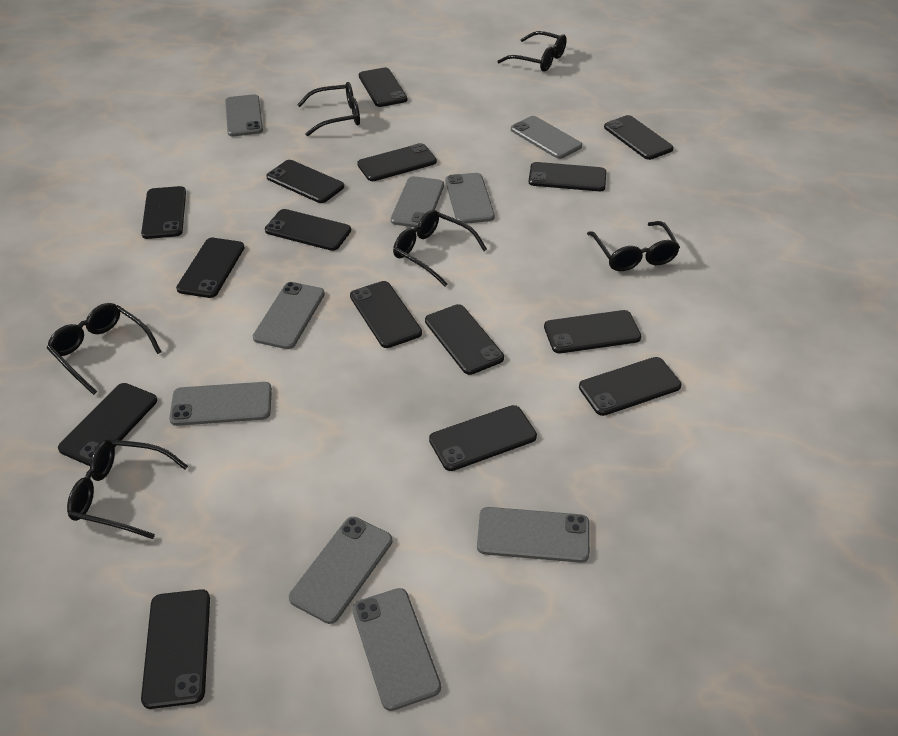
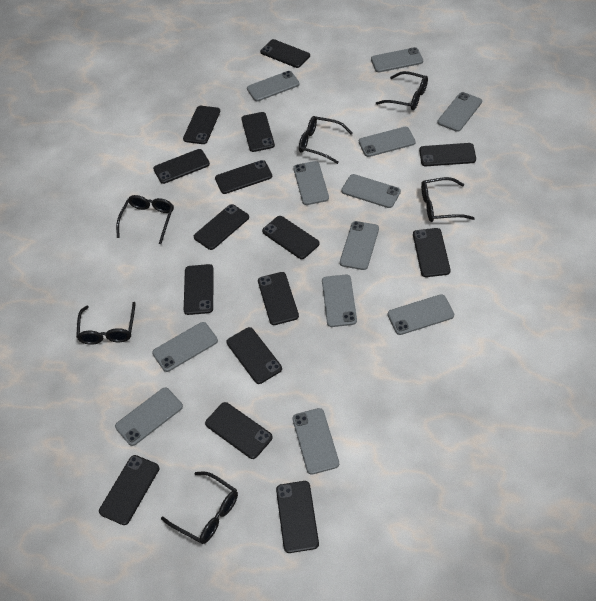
grey phone: 9 -> 12

